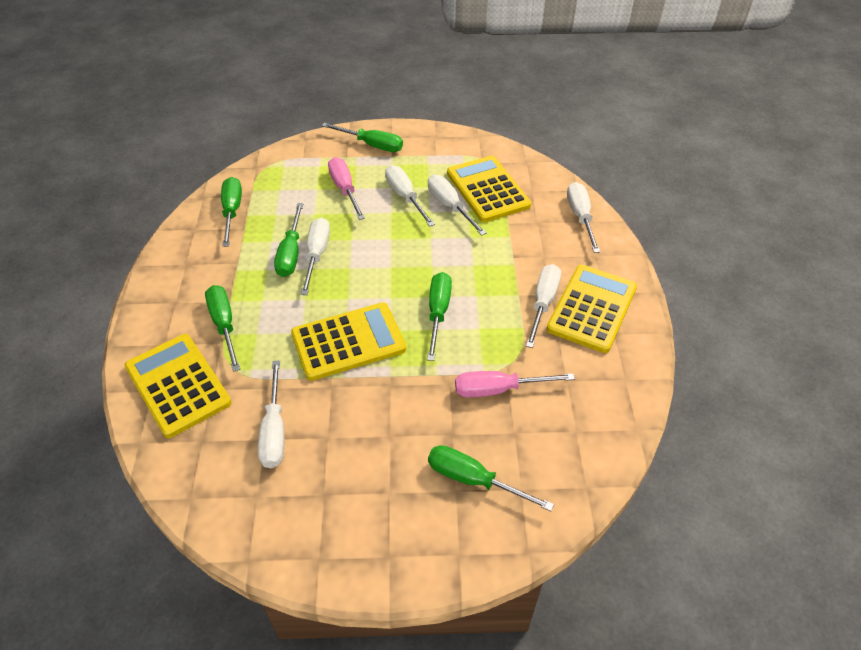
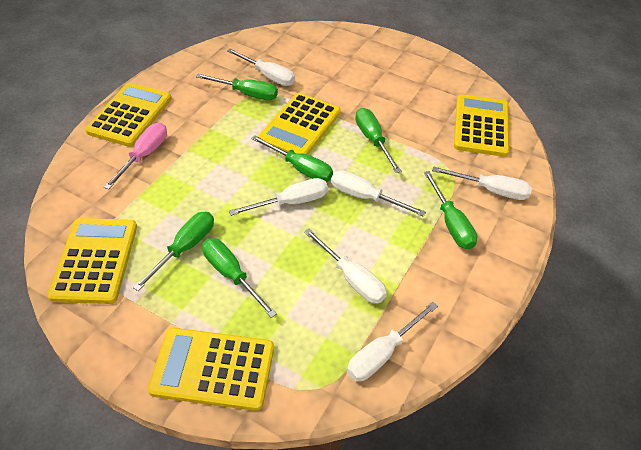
pink screwdriver: 2 -> 1
yellow calculator: 4 -> 5

